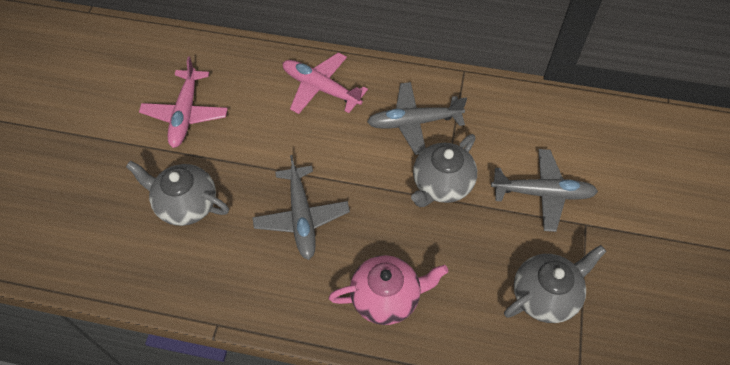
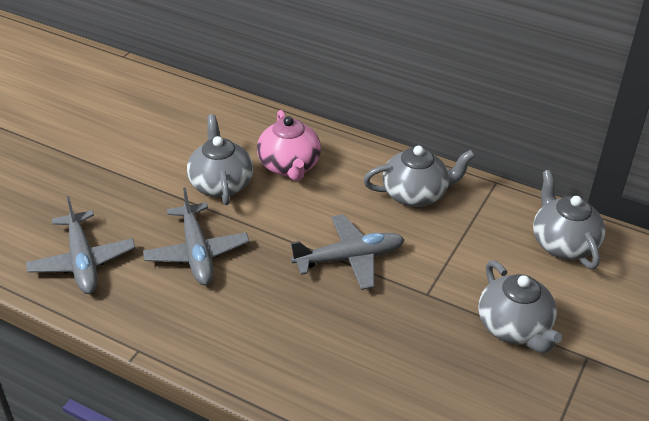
grey teapot: 3 -> 4
pink plane: 2 -> 0

